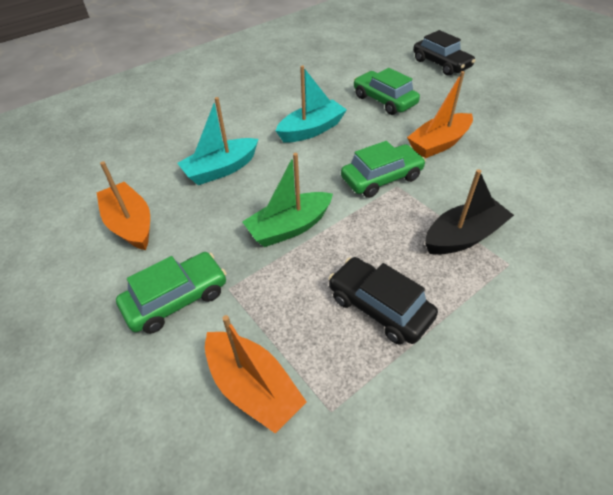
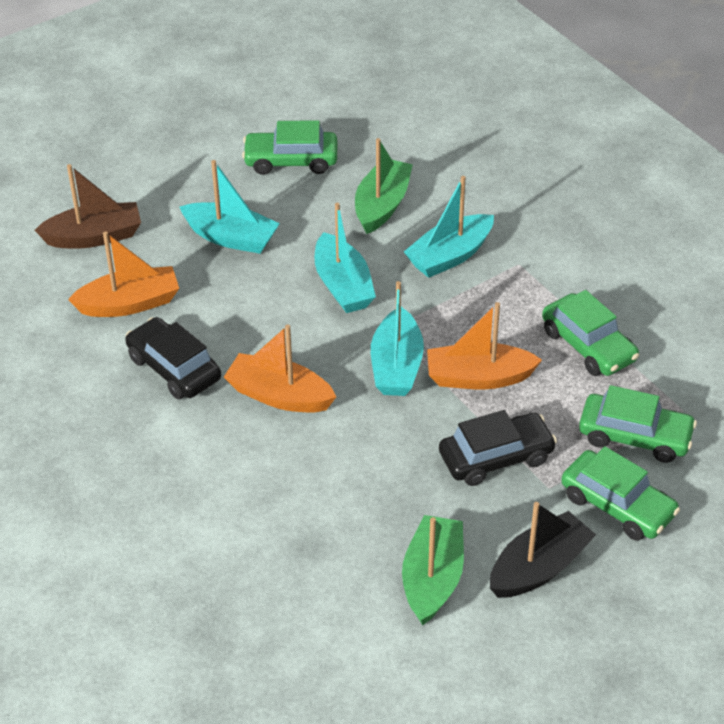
brown boat: 0 -> 1
green boat: 1 -> 2
green car: 3 -> 4
turquoise boat: 2 -> 4

